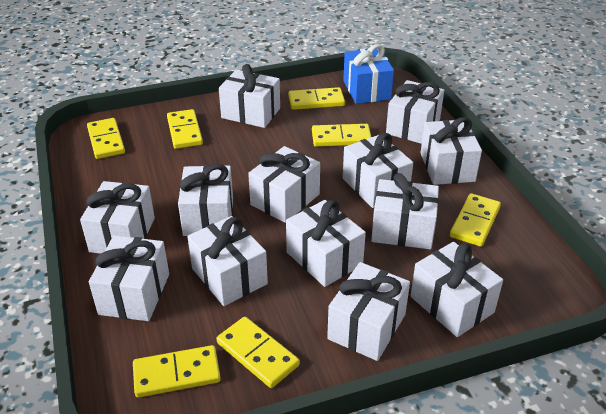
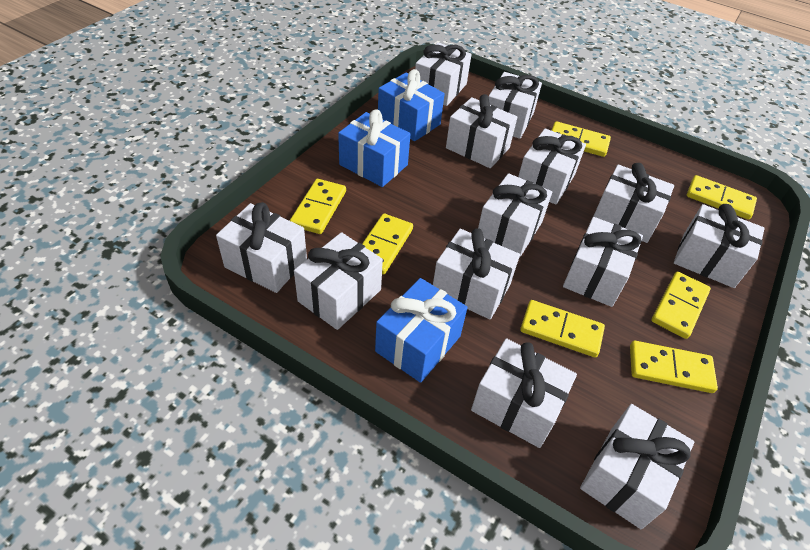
blue gift: 1 -> 3

